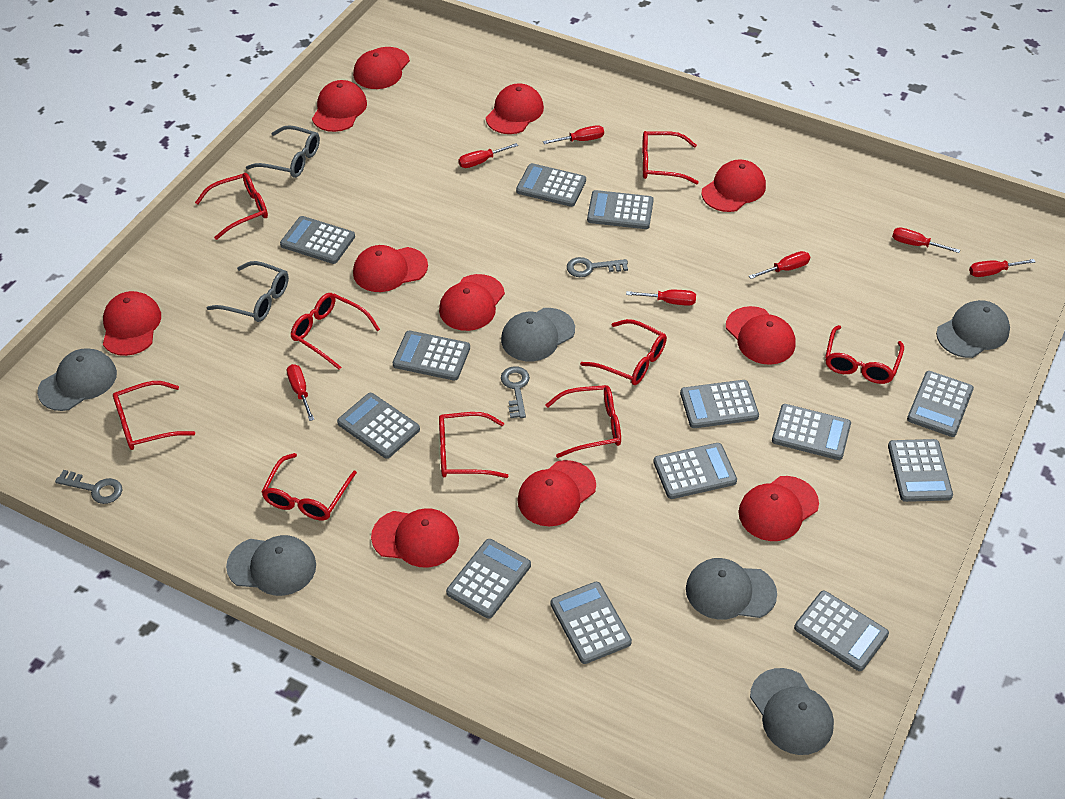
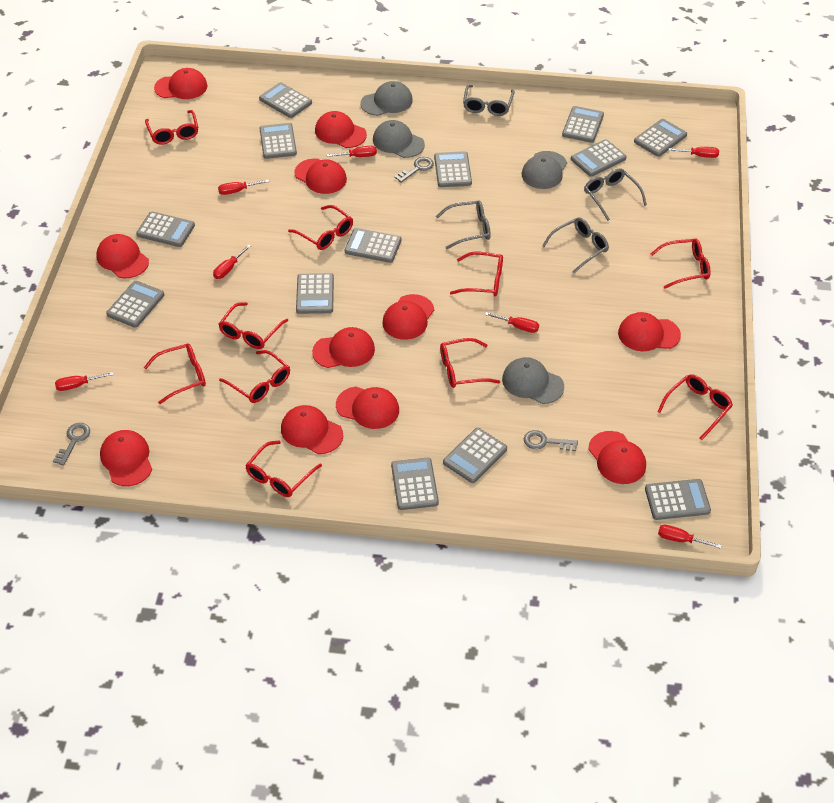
grey cap: 6 -> 4
grey glasses: 2 -> 4
red glasses: 9 -> 10

